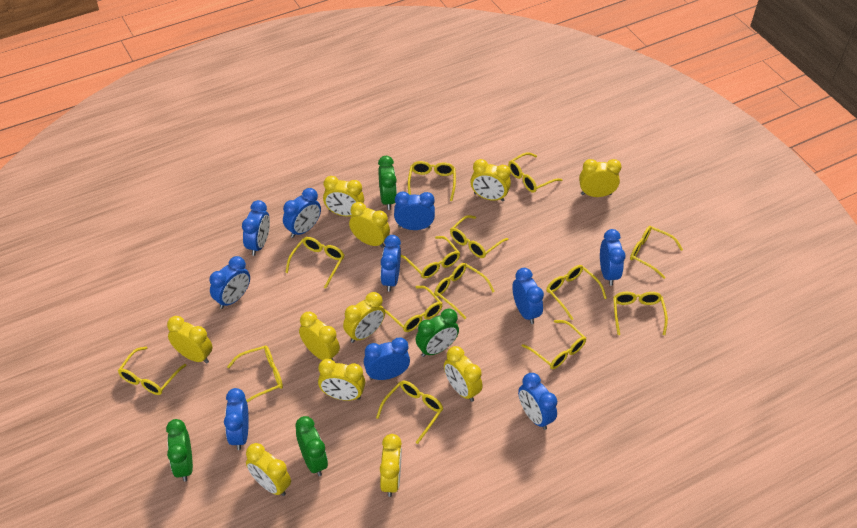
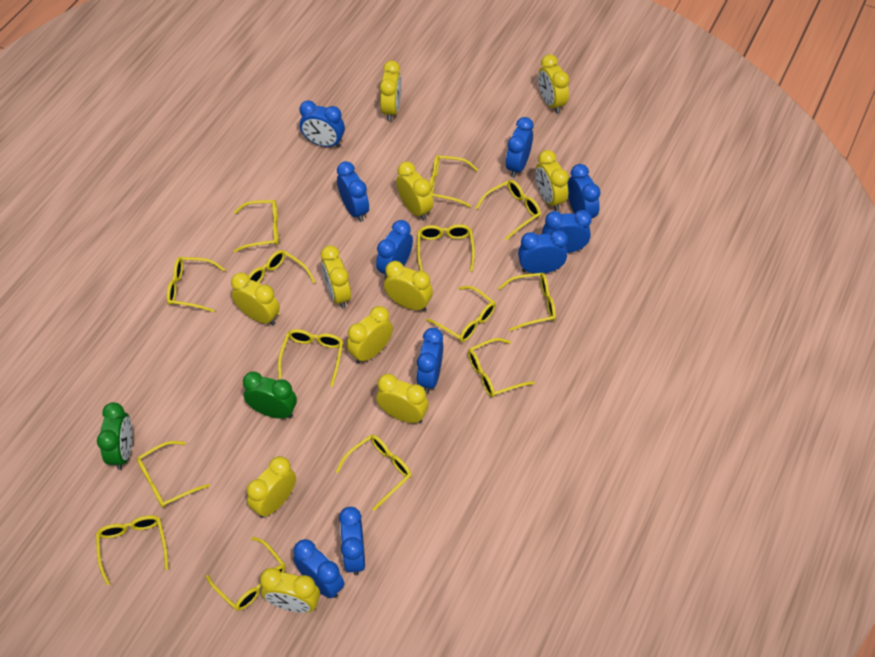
green clock: 4 -> 2

